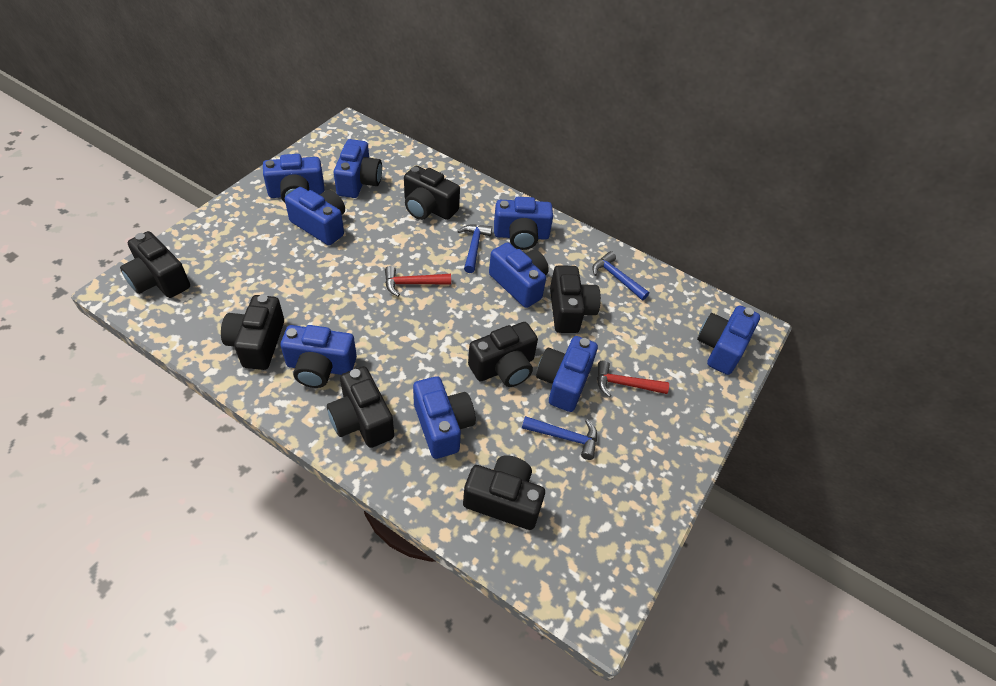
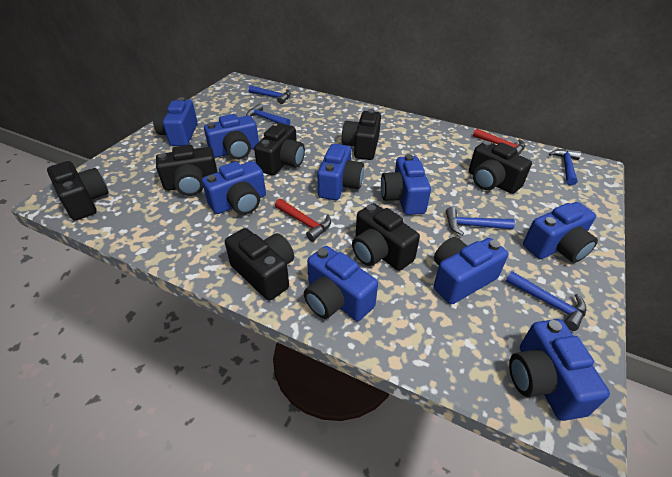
blue hammer: 3 -> 5

